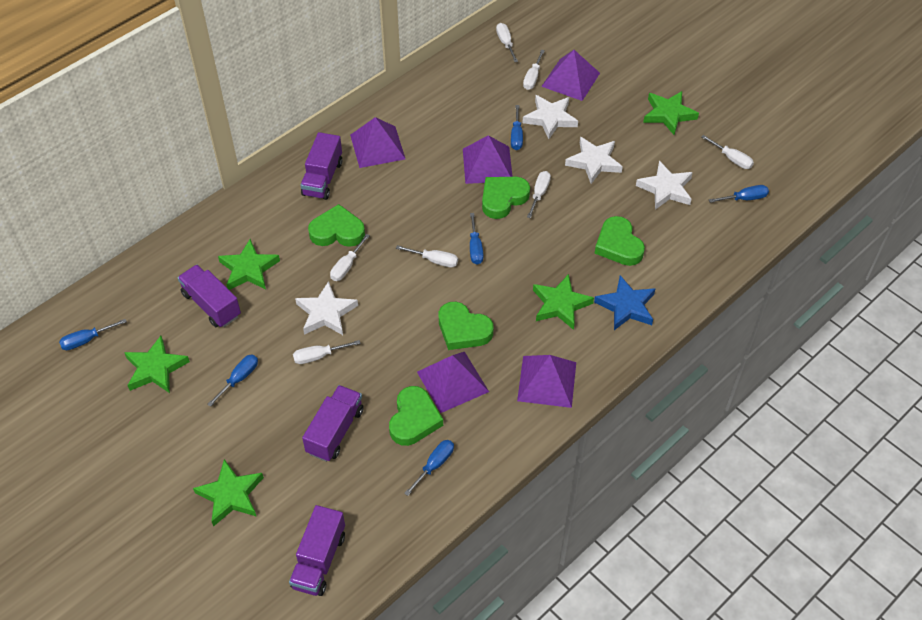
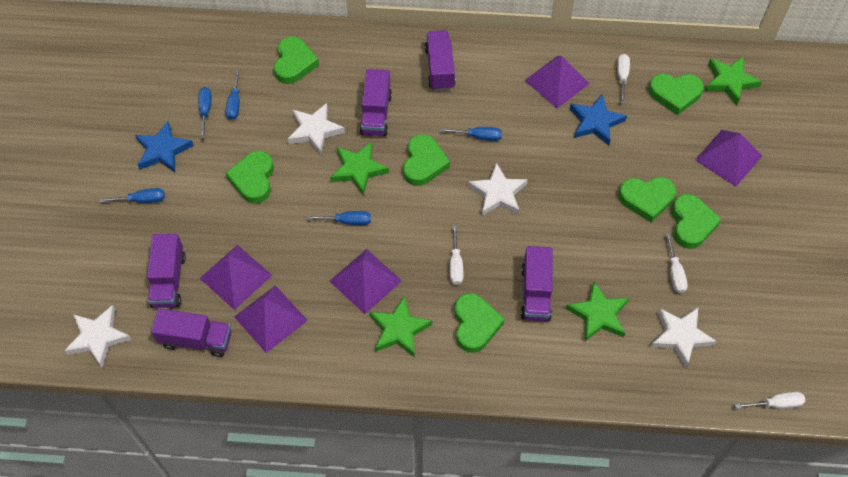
blue screwdriver: 6 -> 5
blue star: 1 -> 2
green heart: 5 -> 7
green star: 5 -> 4
purple truck: 4 -> 5
white screwdriver: 7 -> 4

